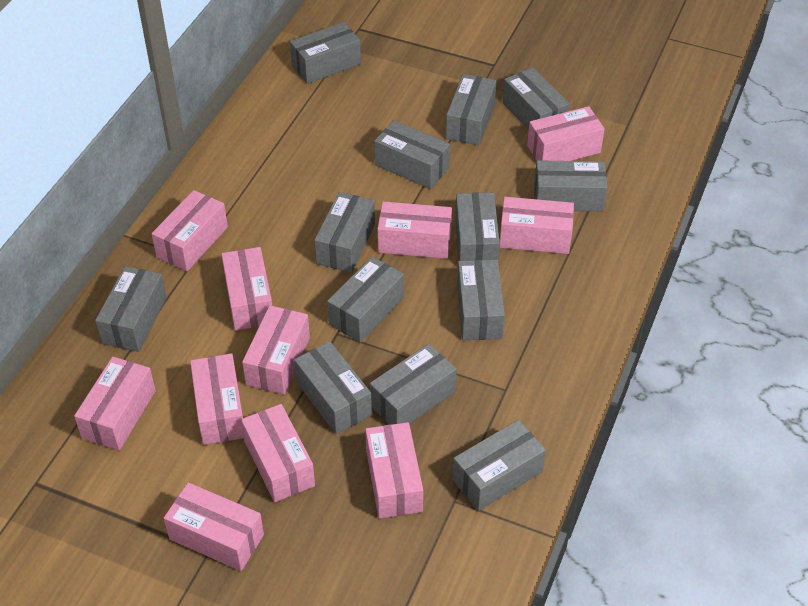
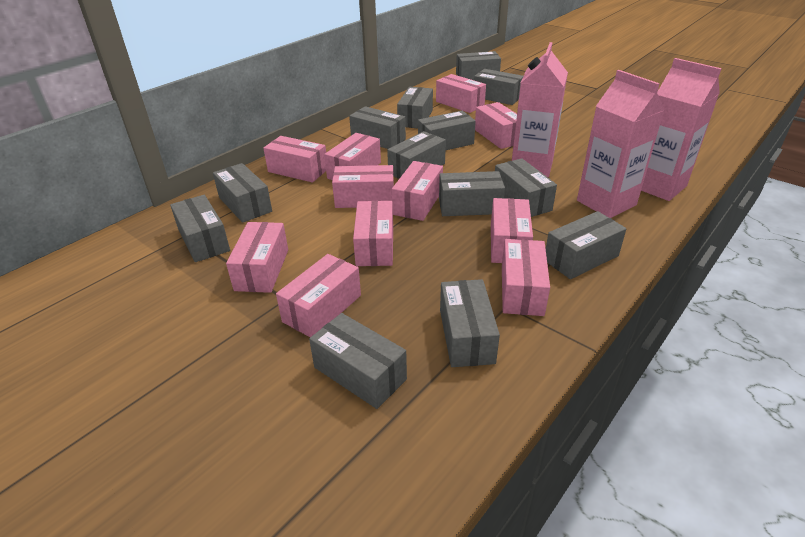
pink carton: 0 -> 3

